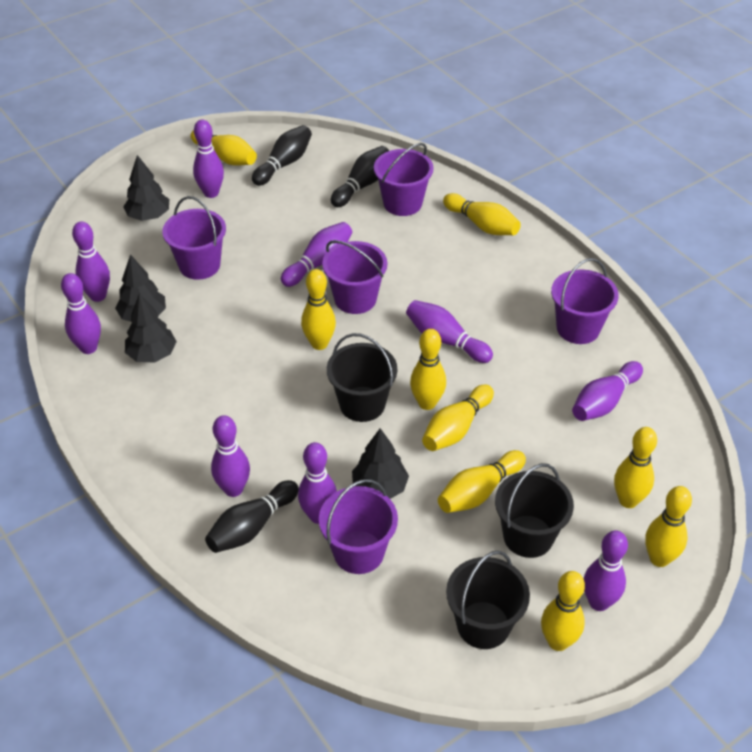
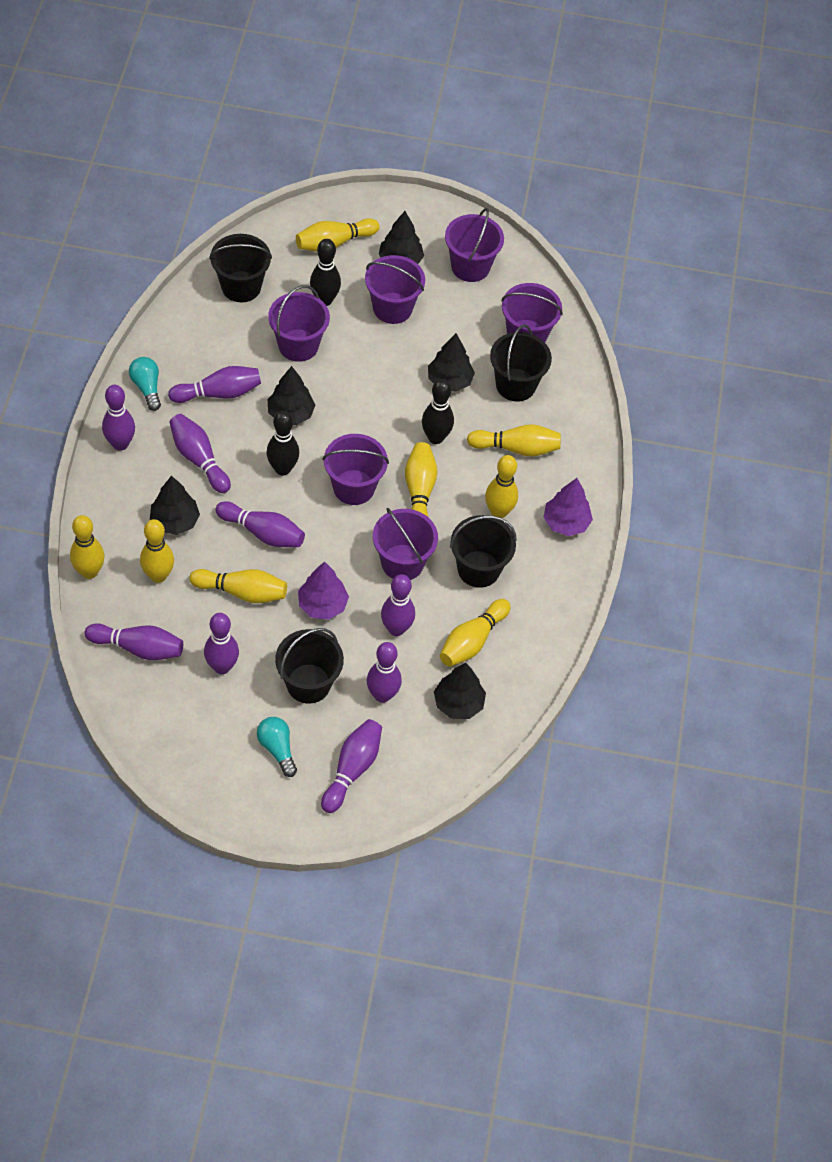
black bucket: 3 -> 4
black tree: 4 -> 5
purple bucket: 5 -> 6
purple tree: 0 -> 2
turquoise light bulb: 0 -> 2
yellow bowling pin: 9 -> 8

